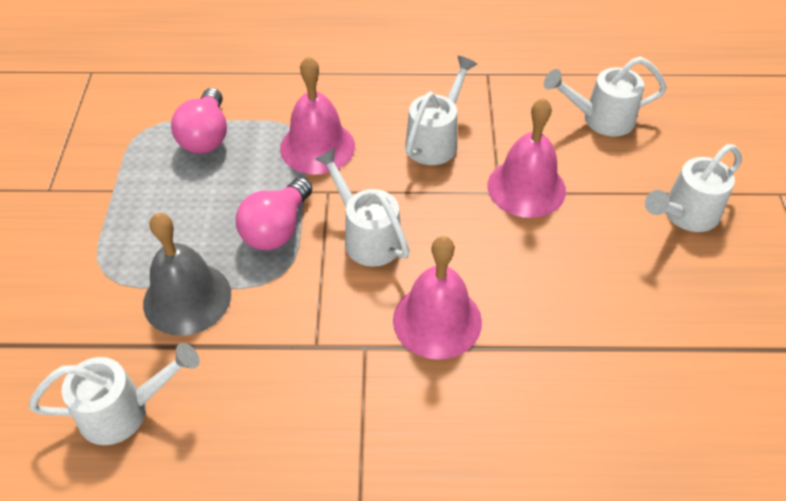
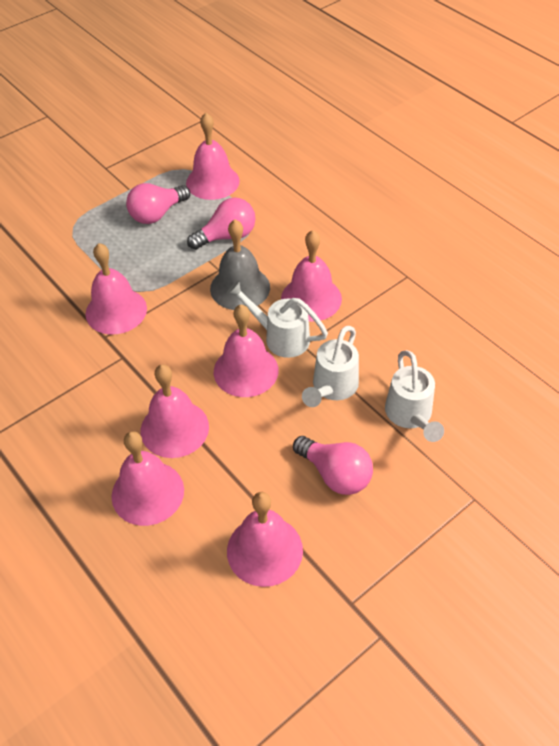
pink bell: 3 -> 7
pink light bulb: 2 -> 3
white watering can: 5 -> 3

